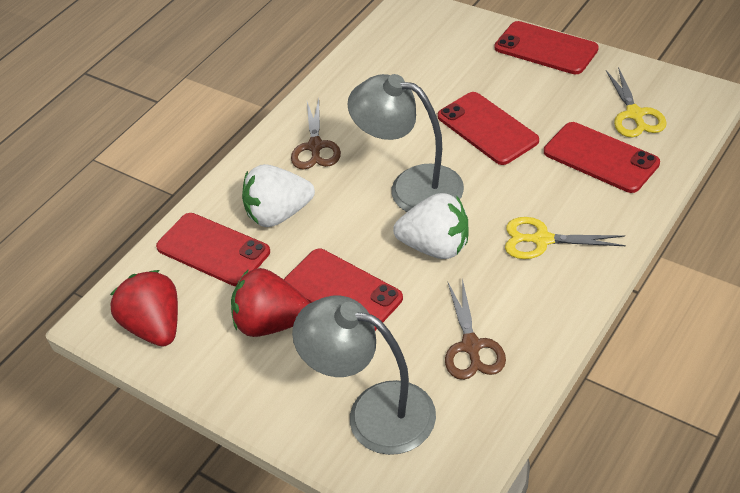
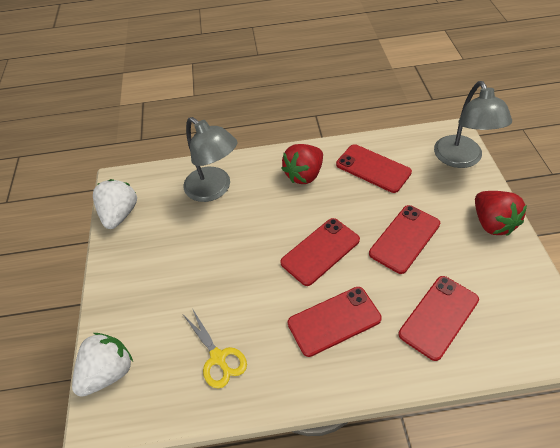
brown scissors: 2 -> 0
yellow scissors: 2 -> 1

